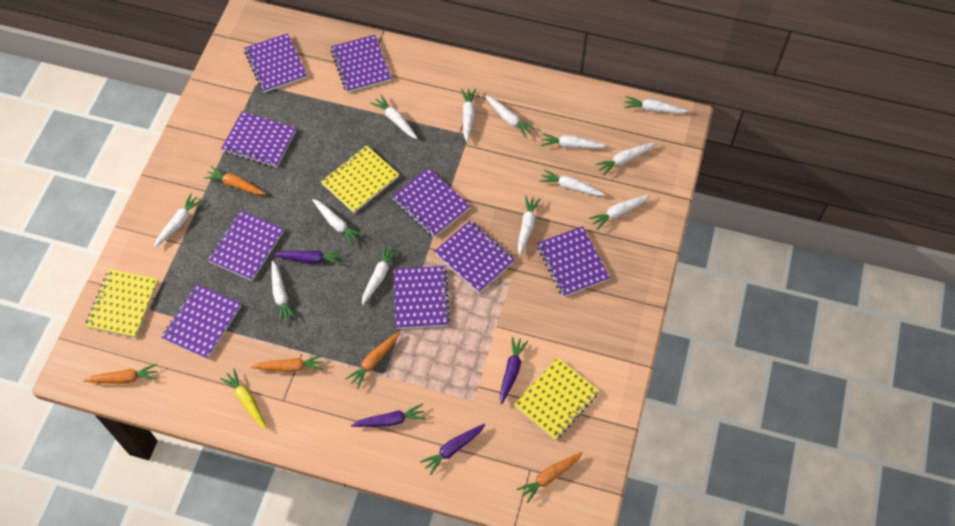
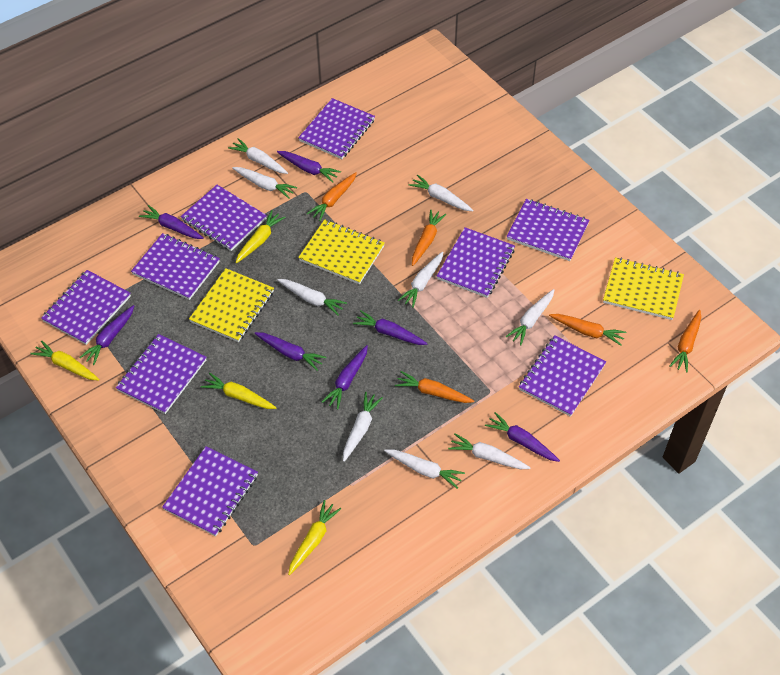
purple carrot: 4 -> 7
white carrot: 13 -> 9
yellow carrot: 1 -> 4

